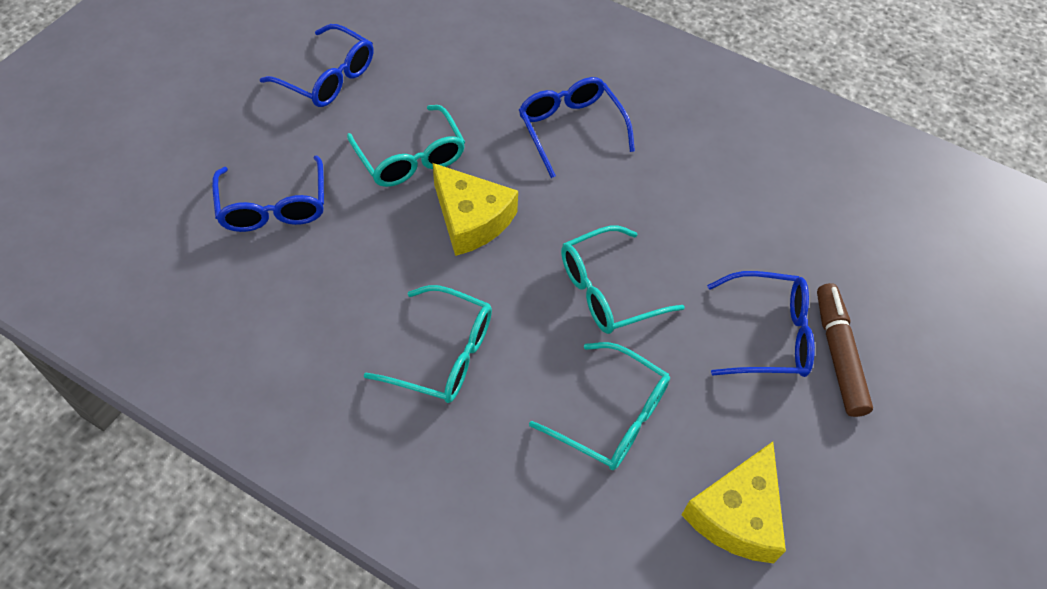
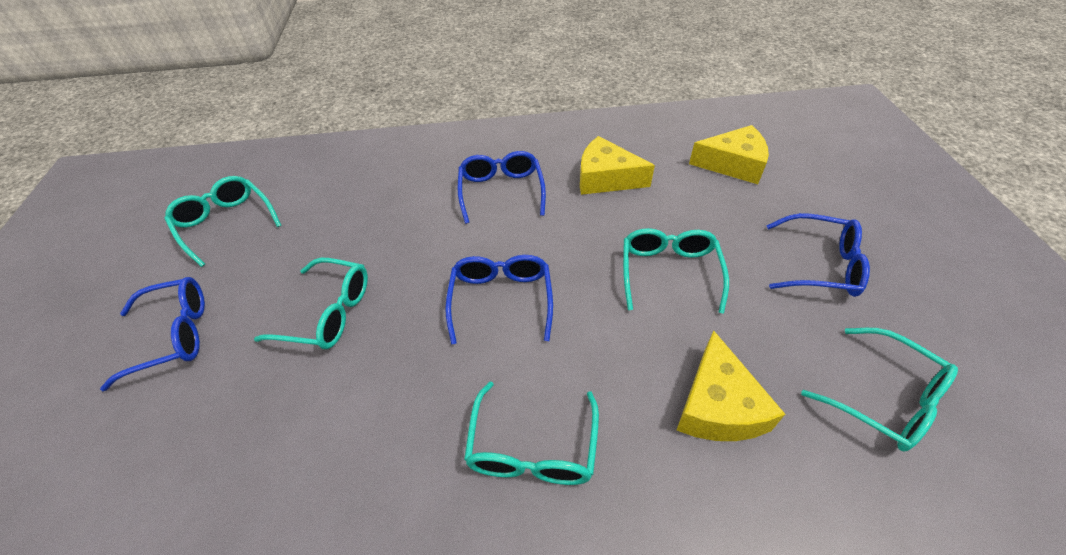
brown marker: 1 -> 0
turquoise glasses: 4 -> 5
yellow cheese: 2 -> 3

